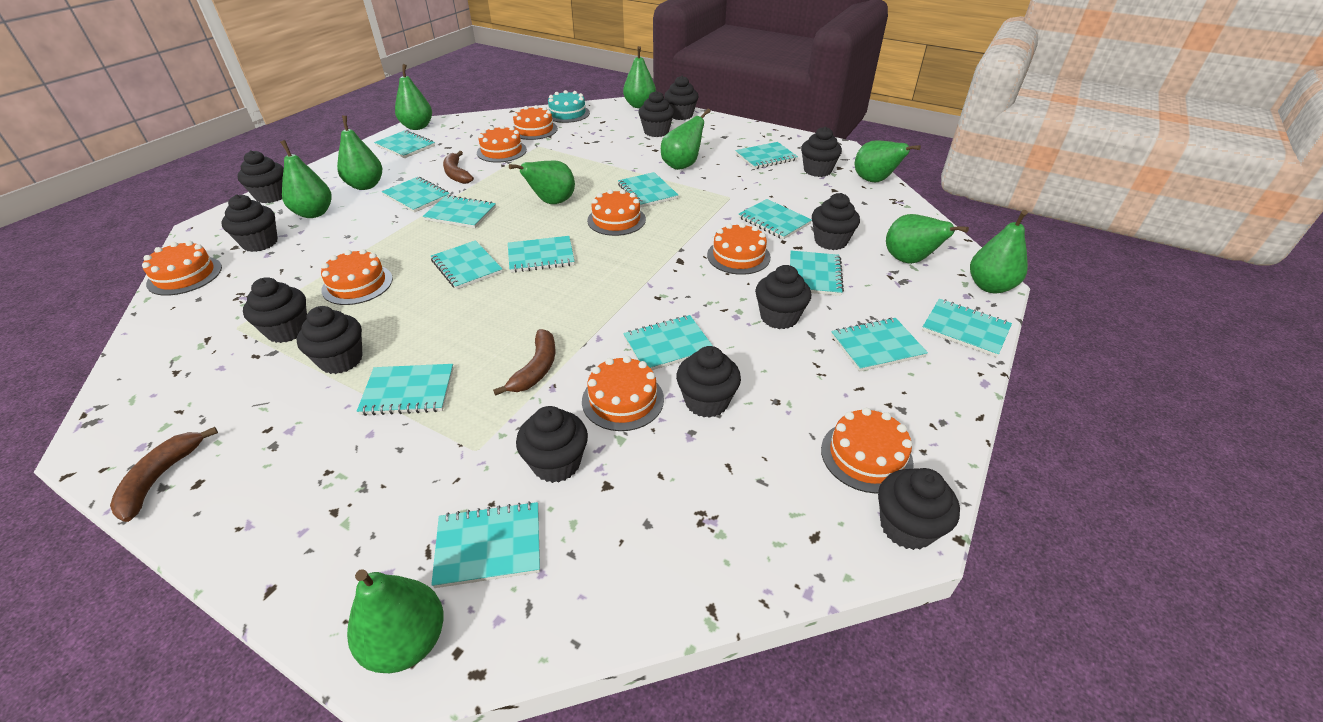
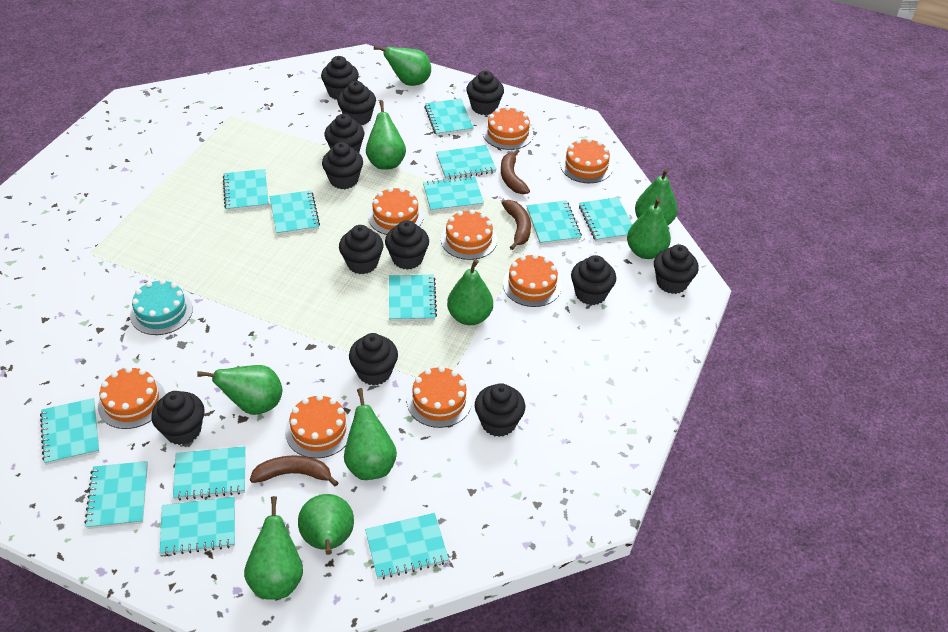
green pear: 10 -> 9
turquoise notebook: 14 -> 13

